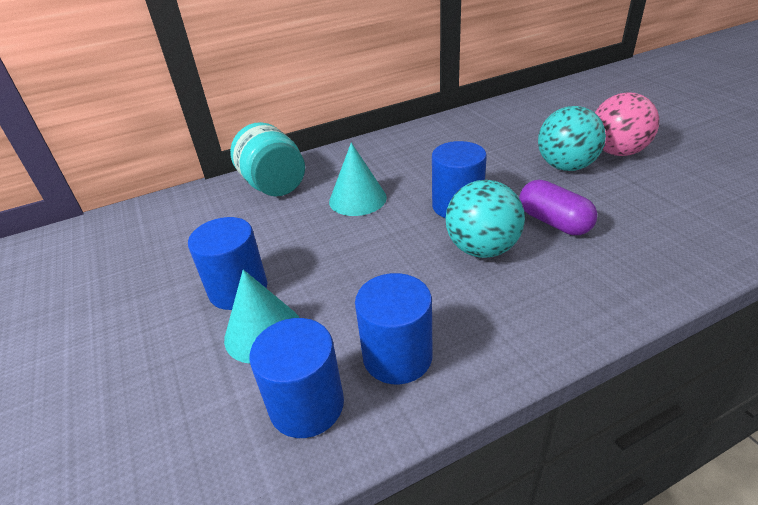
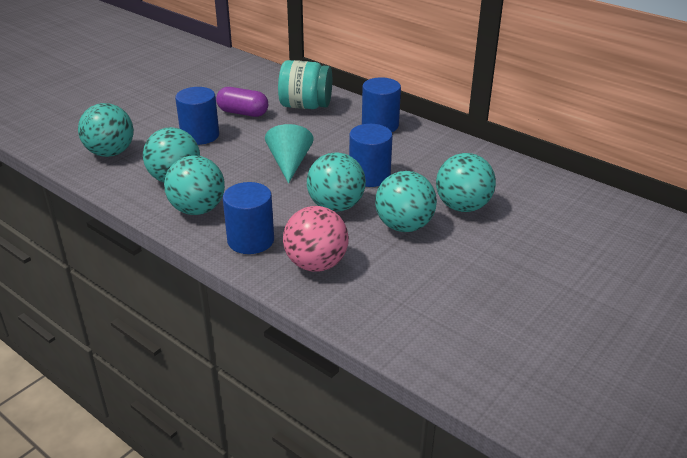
turquoise ball: 2 -> 6
turquoise cone: 2 -> 1

